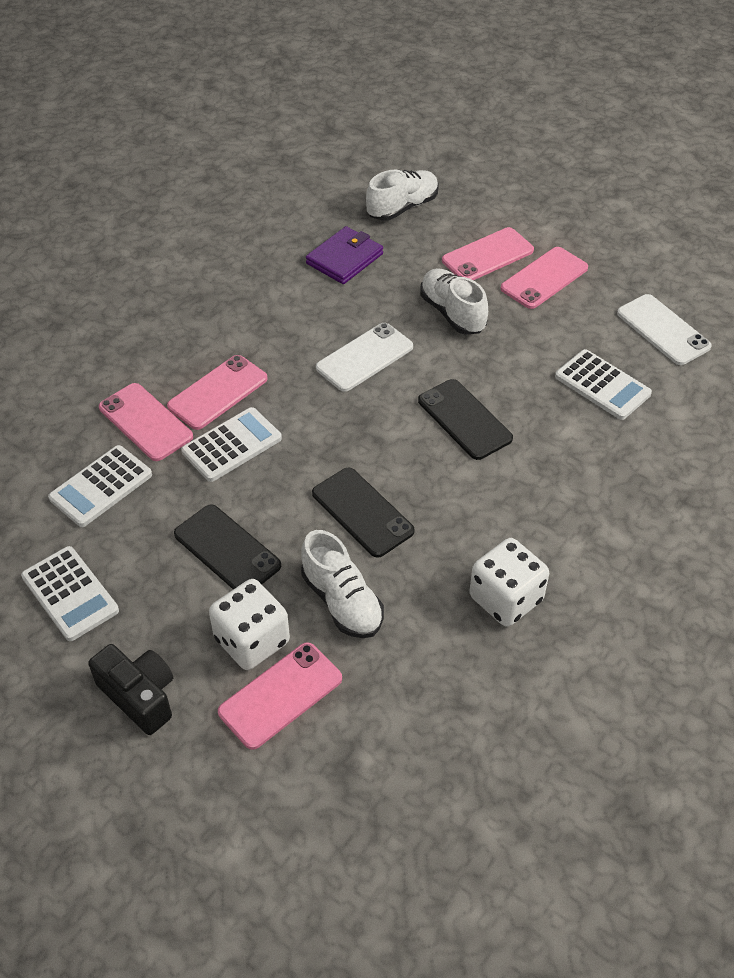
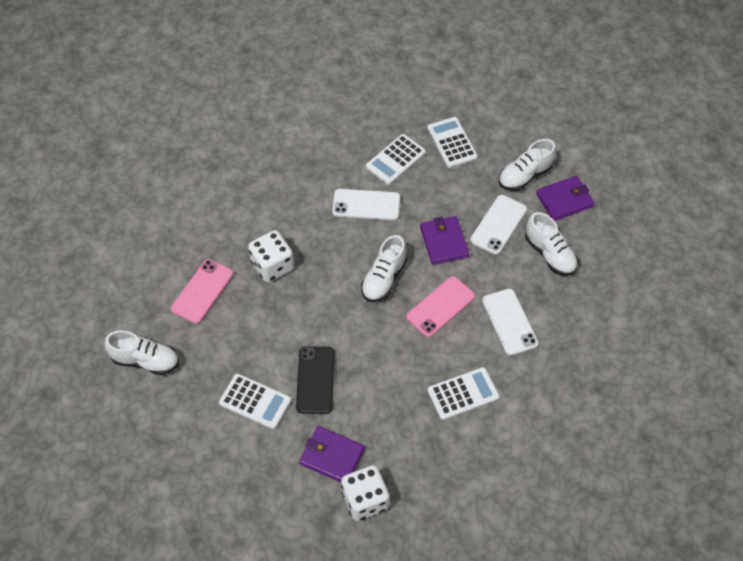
black camera: 1 -> 0
black phone: 3 -> 1
pink phone: 5 -> 2
purple wallet: 1 -> 3
white phone: 2 -> 3
white shoe: 3 -> 4

